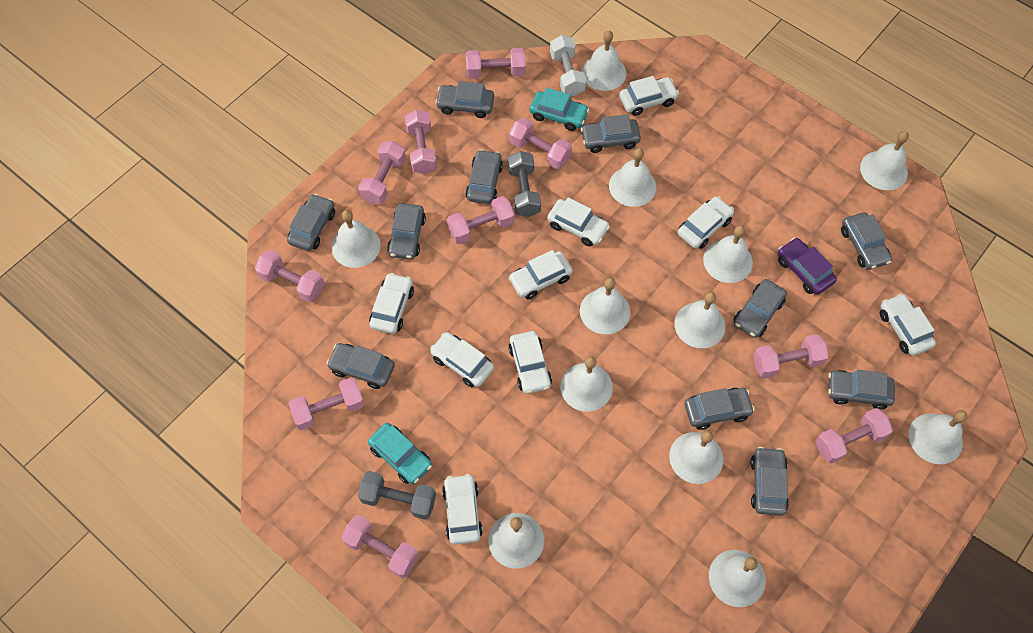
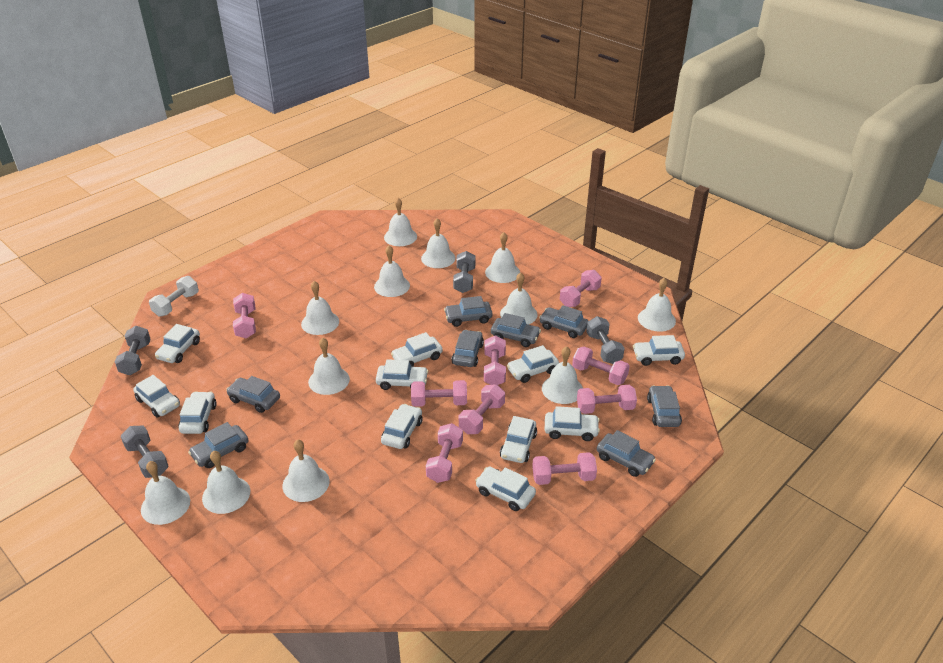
grey car: 11 -> 8
grey dumbbell: 2 -> 4
pink dumbbell: 10 -> 9
purple car: 1 -> 0
turquoise car: 2 -> 0
white car: 9 -> 11

